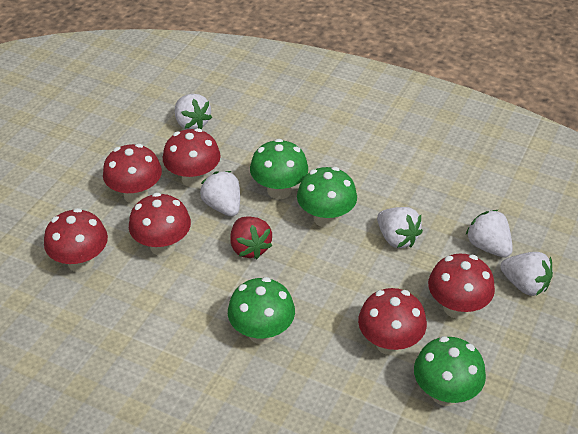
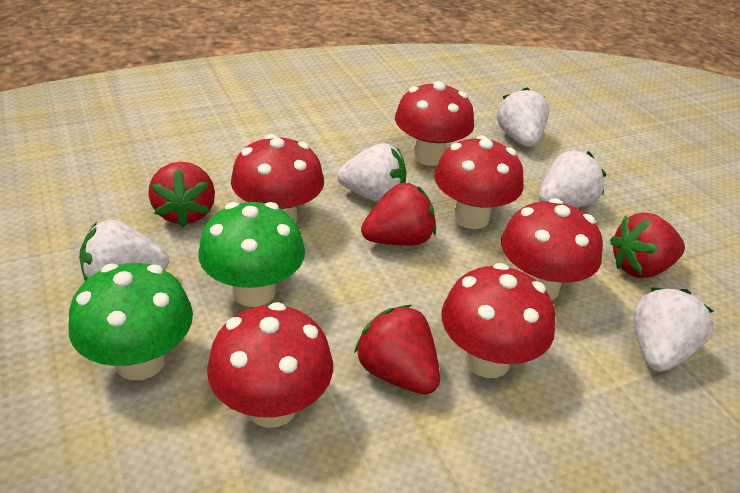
green mushroom: 4 -> 2
red strawberry: 1 -> 4

